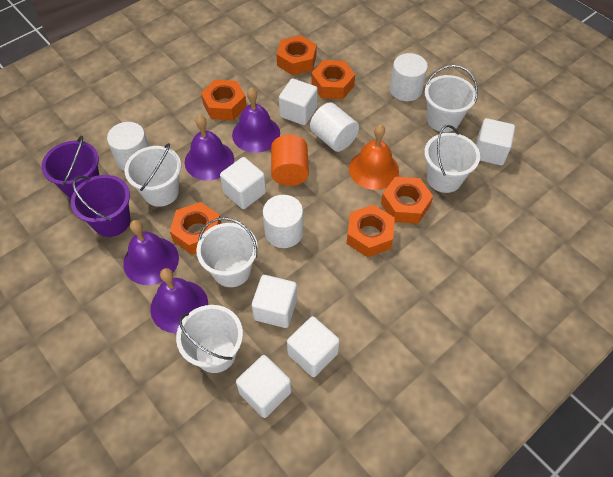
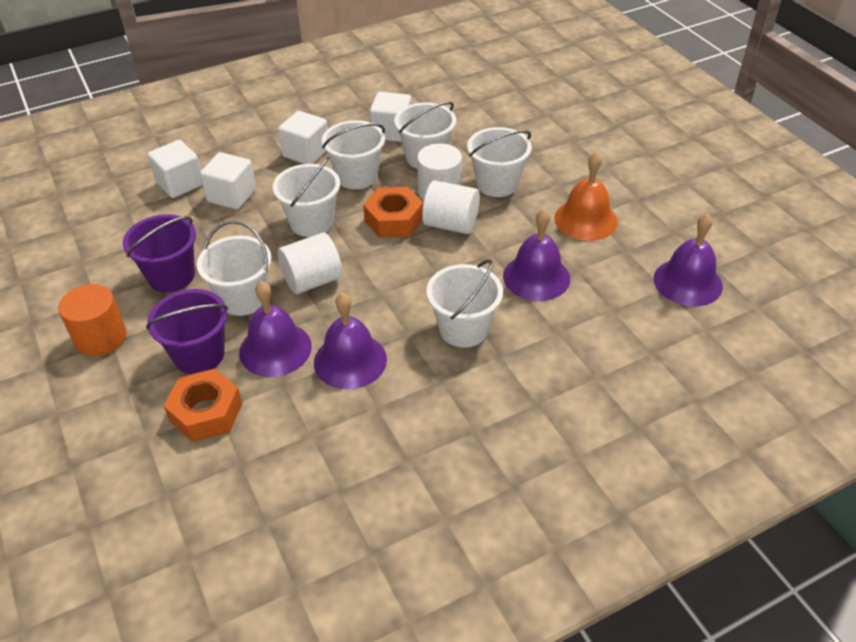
orange nut: 6 -> 2
white bucket: 5 -> 6
white cube: 6 -> 4
white cylinder: 4 -> 3

